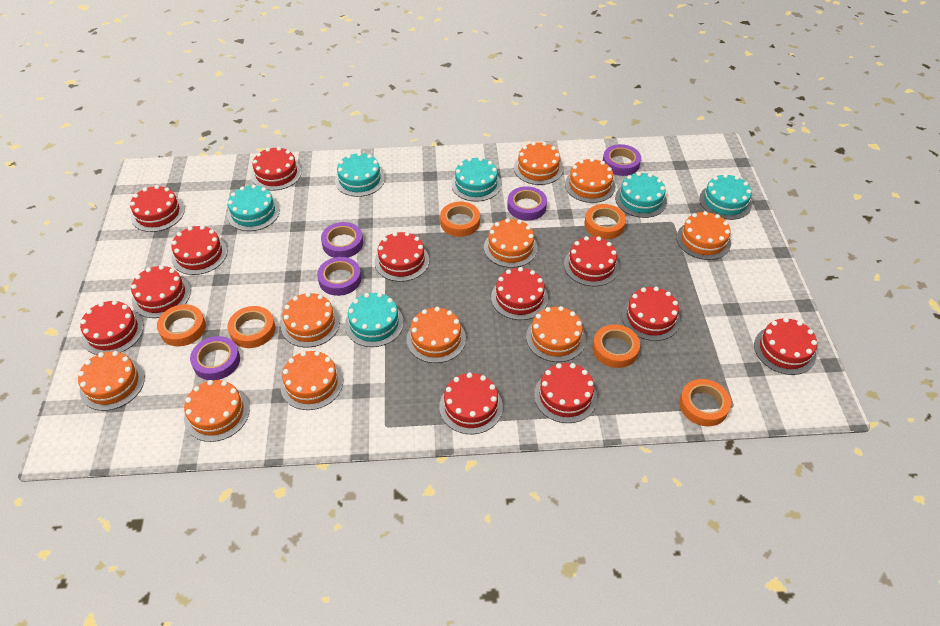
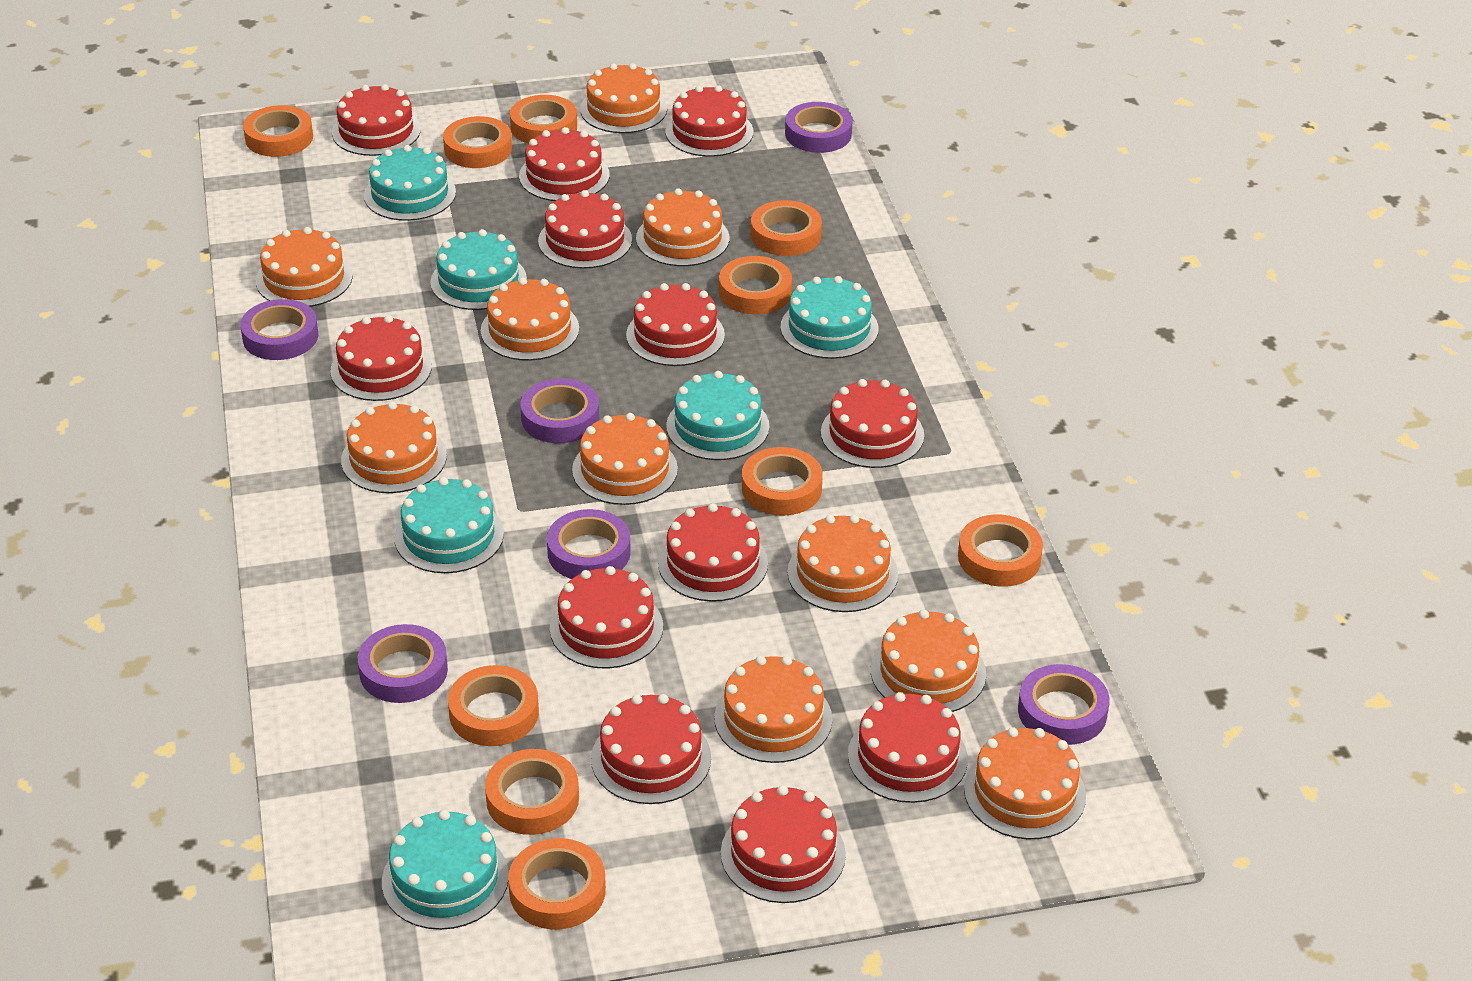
orange tape: 6 -> 10
purple tape: 5 -> 6

